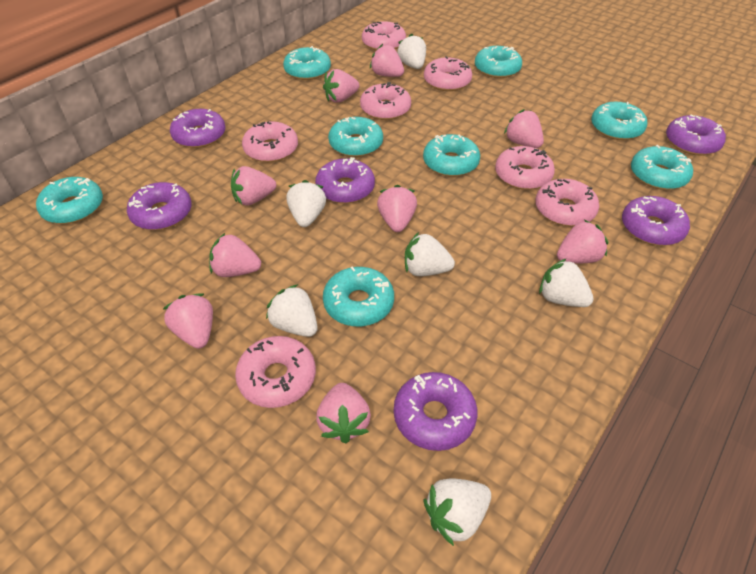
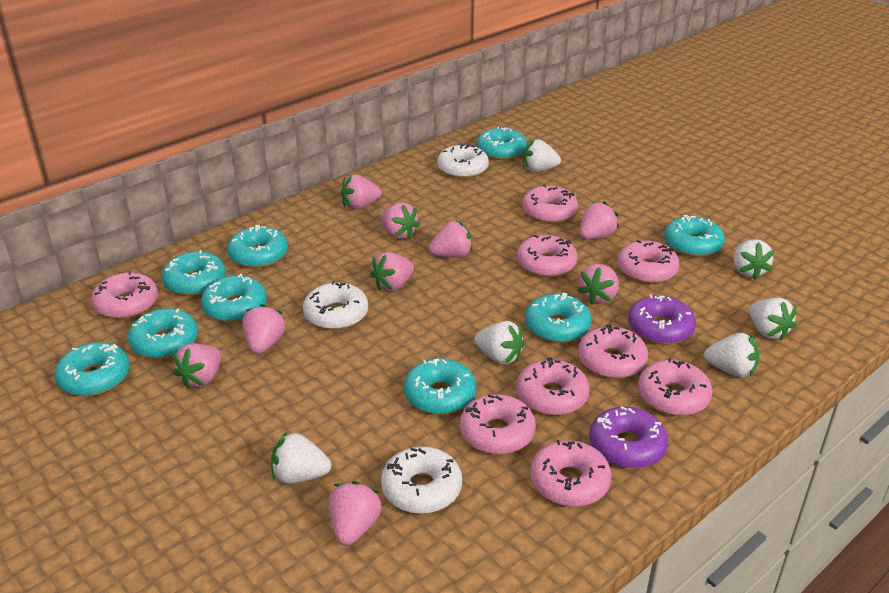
pink donut: 7 -> 9
purple donut: 6 -> 2
turquoise donut: 8 -> 9
white donut: 0 -> 3

